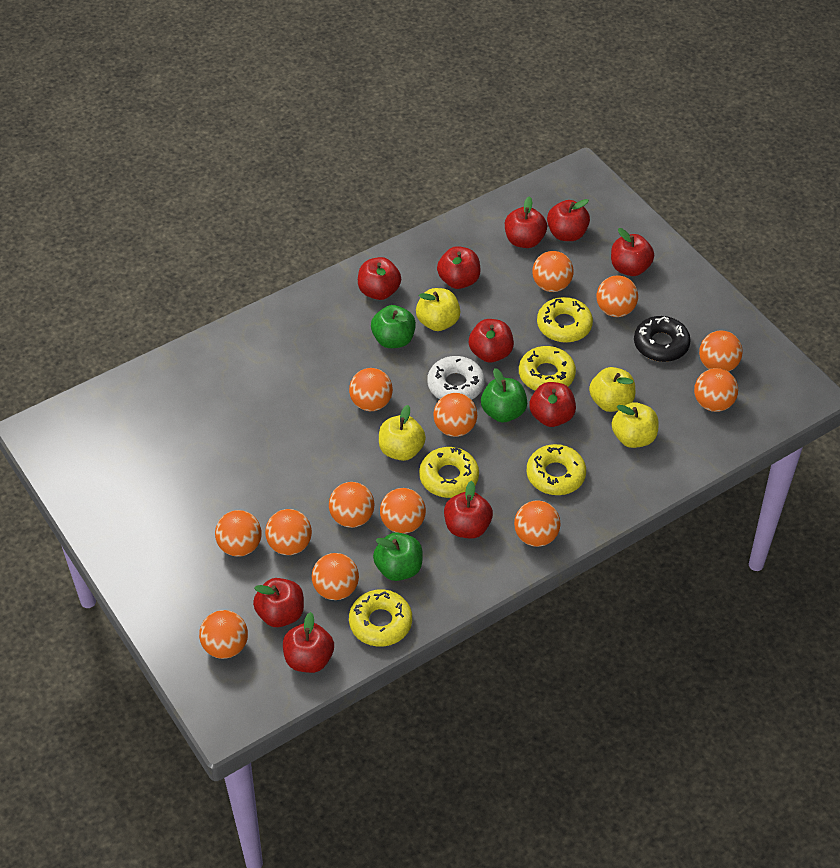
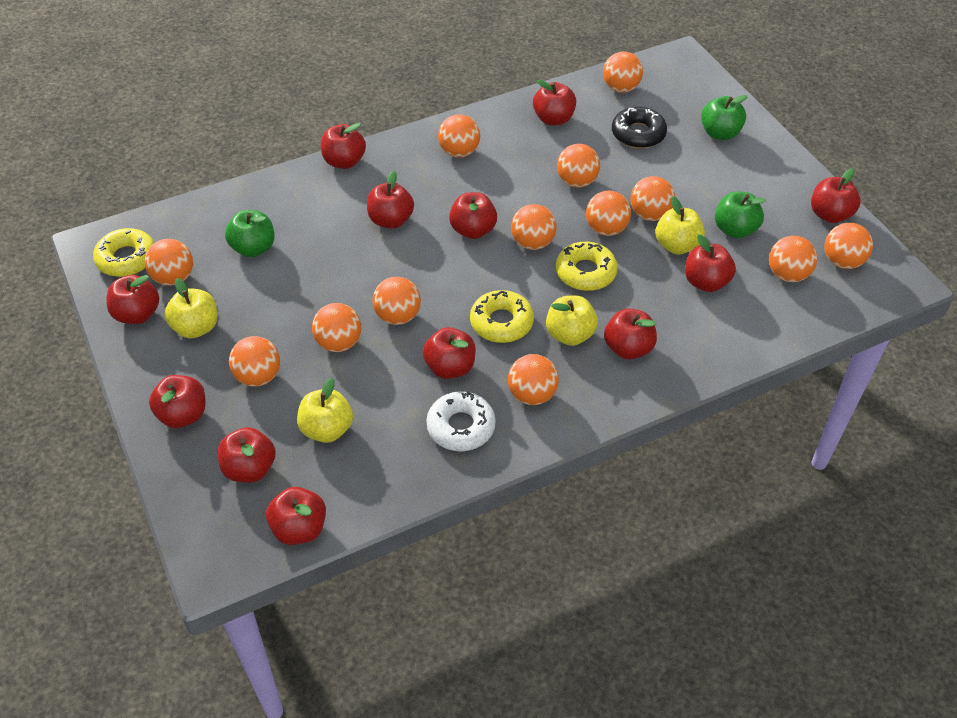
red apple: 10 -> 12
yellow donut: 5 -> 3

